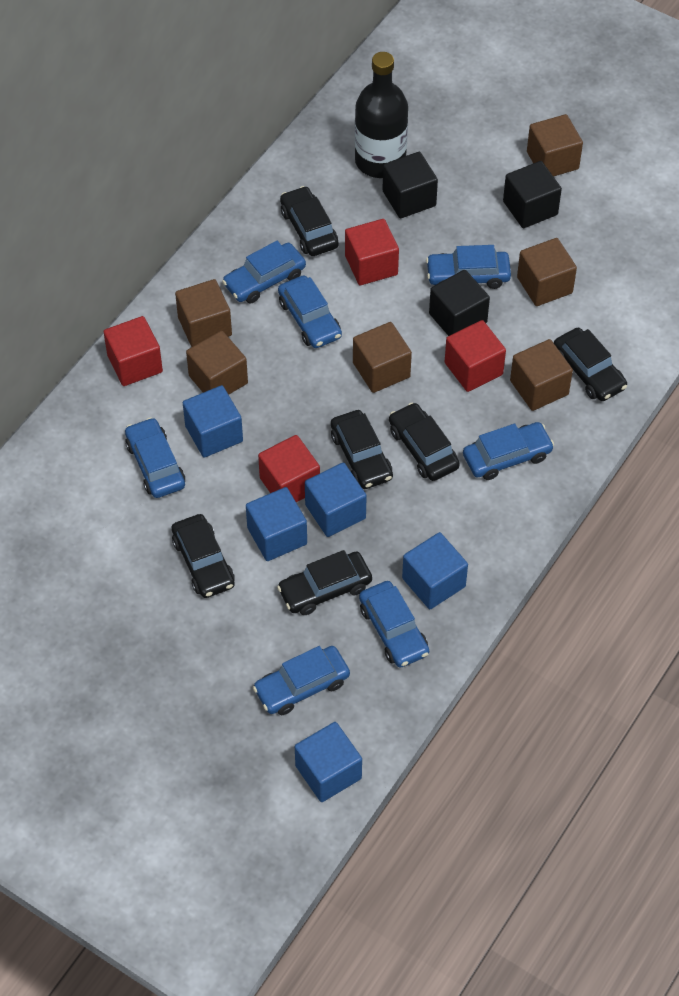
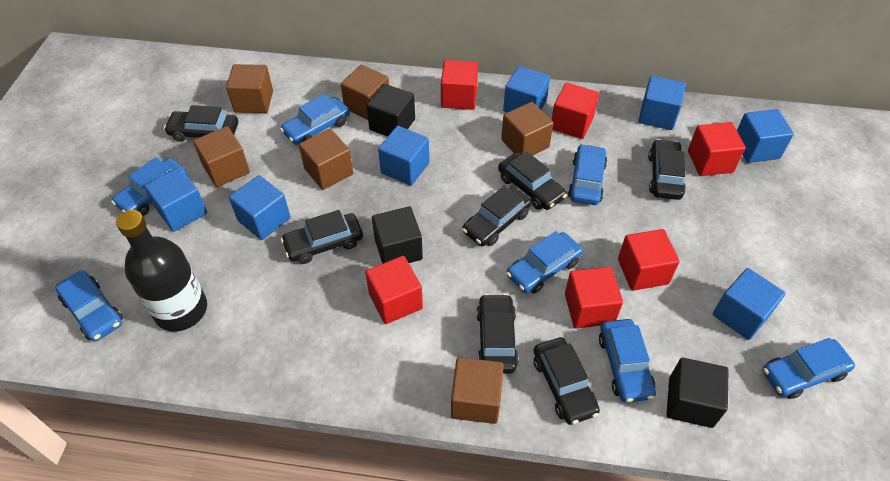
black car: 6 -> 7
blue cube: 5 -> 7
red cube: 4 -> 6

